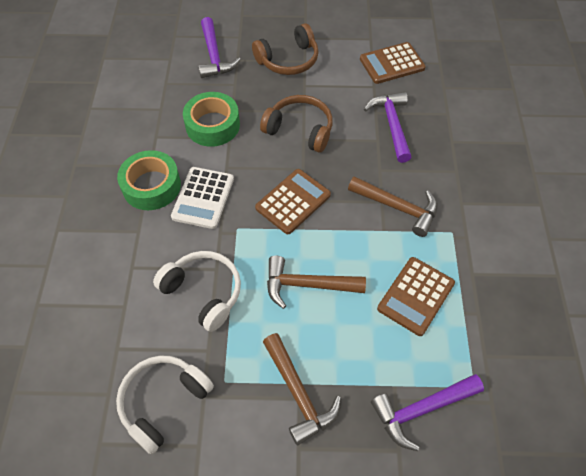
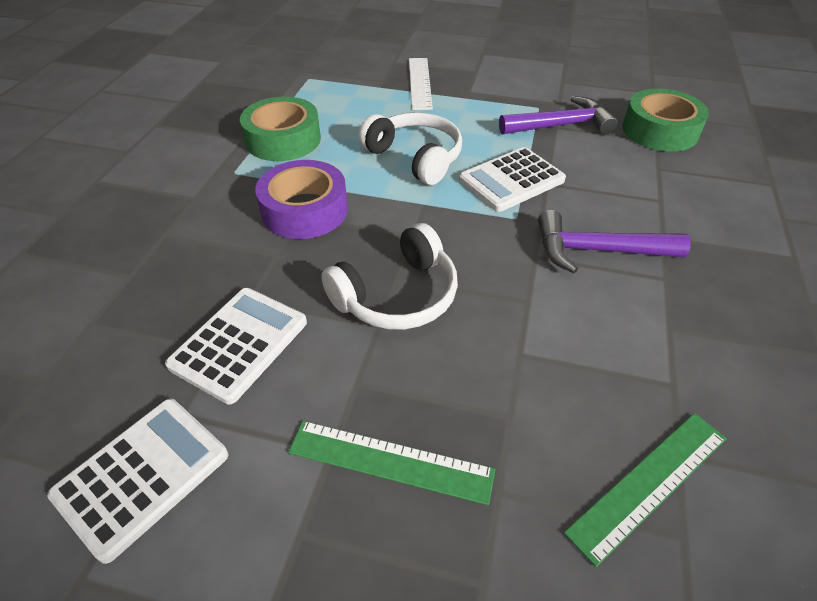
brown calculator: 3 -> 0
brown hammer: 3 -> 0
brown headphones: 2 -> 0
green ruler: 0 -> 2
purple hammer: 3 -> 2
purple tape: 0 -> 1
white calculator: 1 -> 3
white ruler: 0 -> 1

